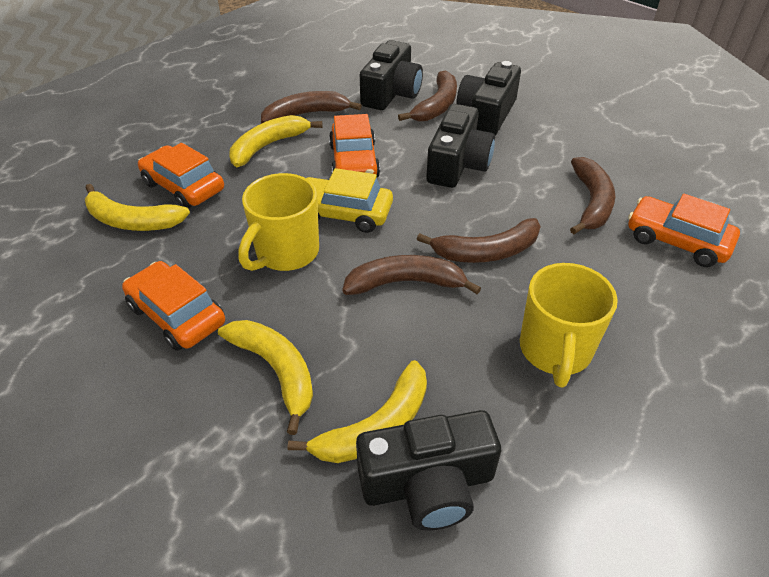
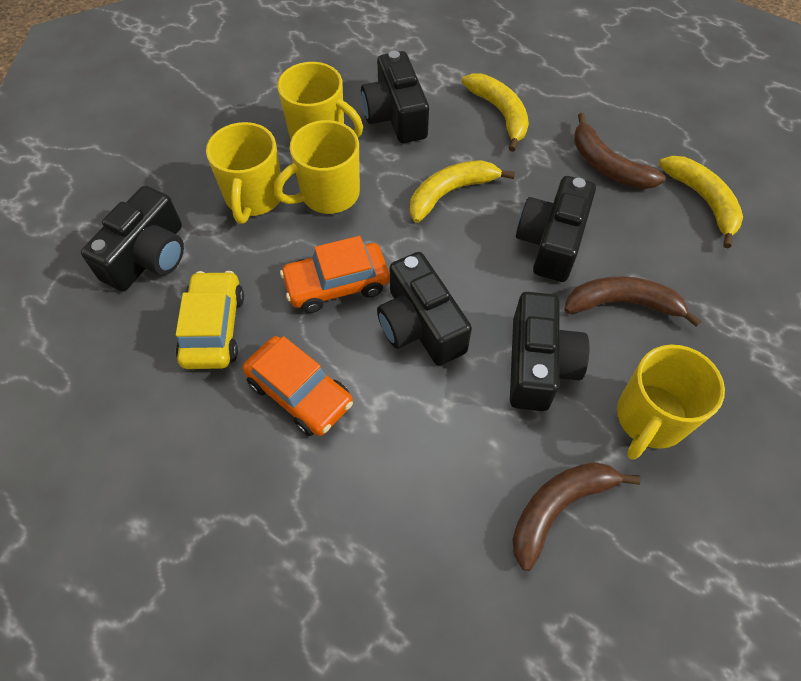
black camera: 4 -> 5
brown banana: 5 -> 3
orange car: 4 -> 2
yellow banana: 4 -> 3
yellow mug: 2 -> 4

